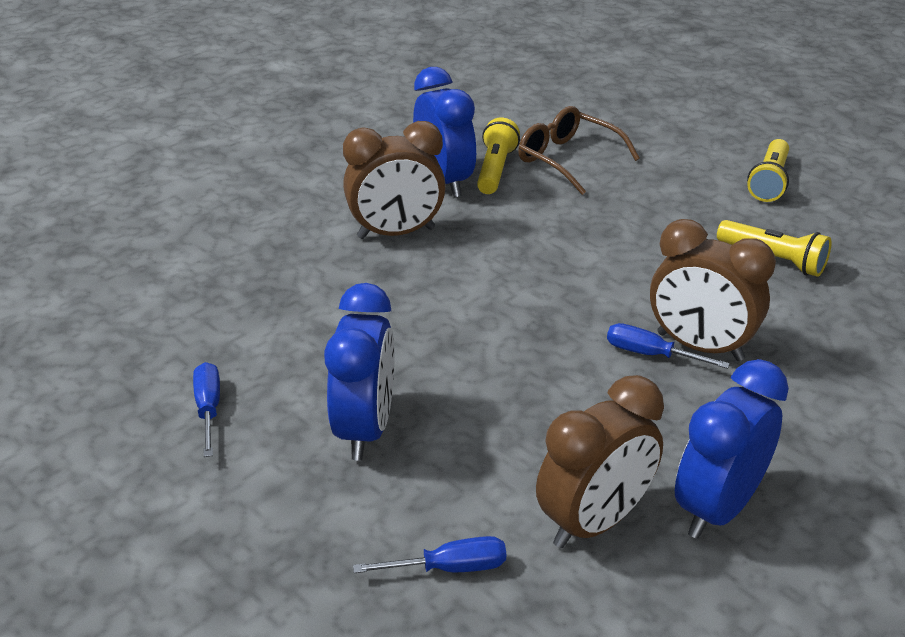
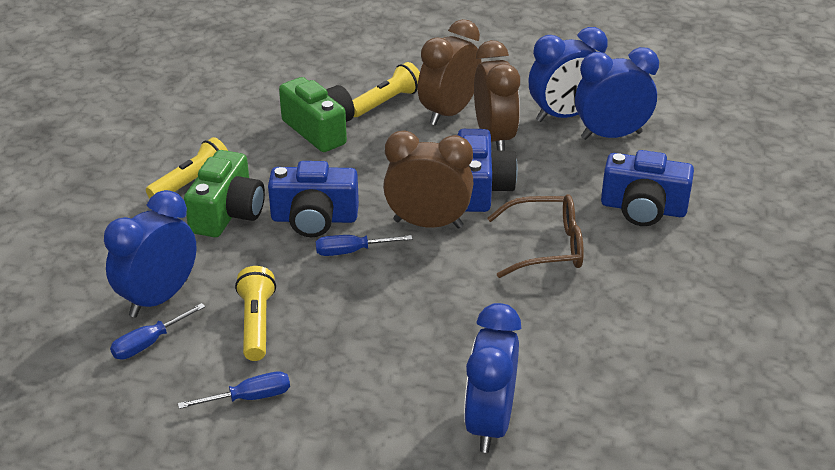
blue camera: 0 -> 3
blue clock: 3 -> 4
green camera: 0 -> 2

